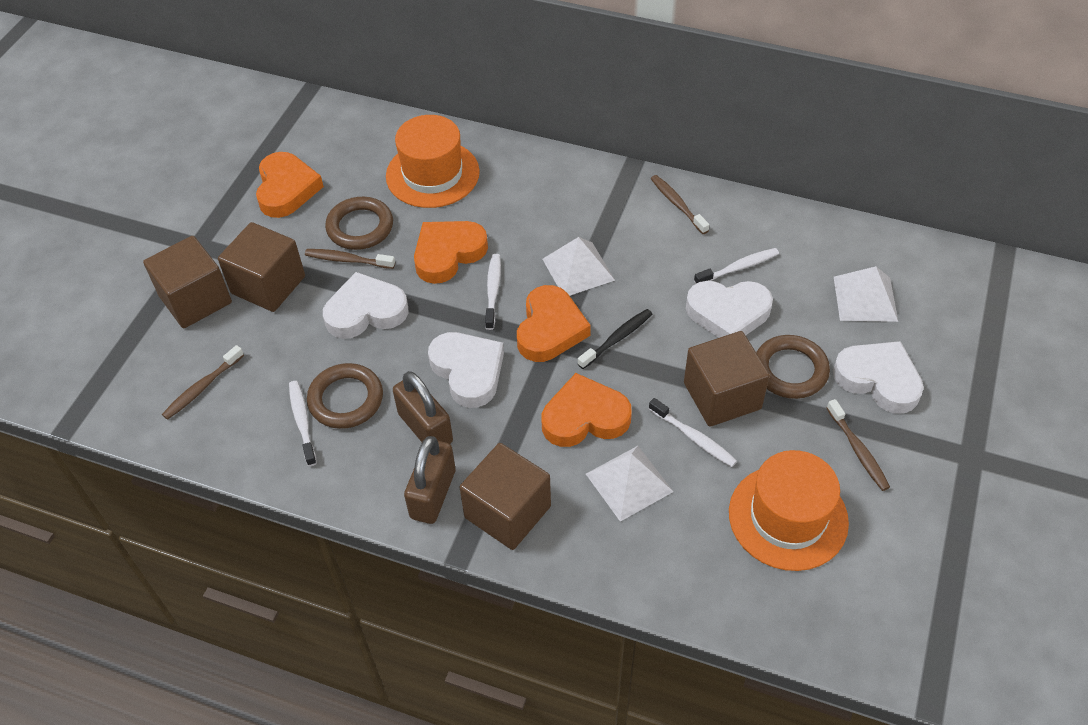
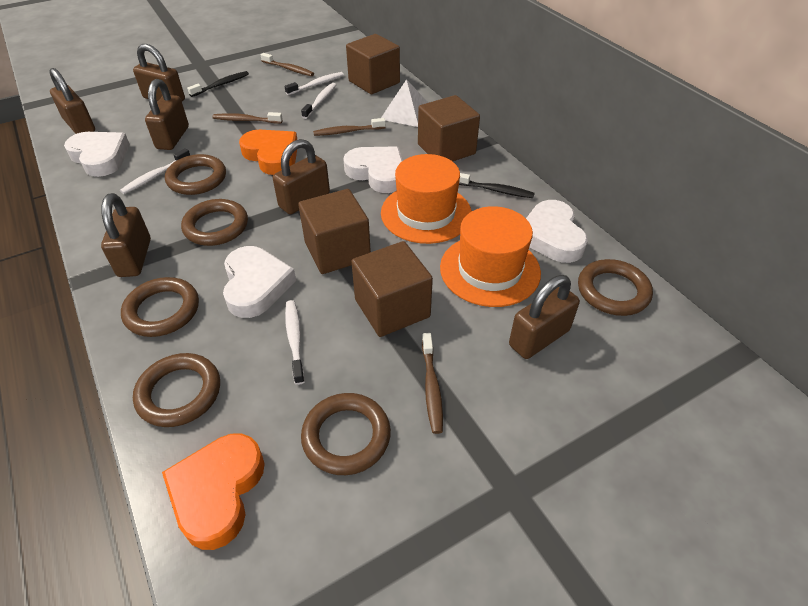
black toothbrush: 1 -> 2
brown padlock: 2 -> 6
brown ring: 3 -> 6
orange heart: 4 -> 2
white pyramid: 3 -> 1

